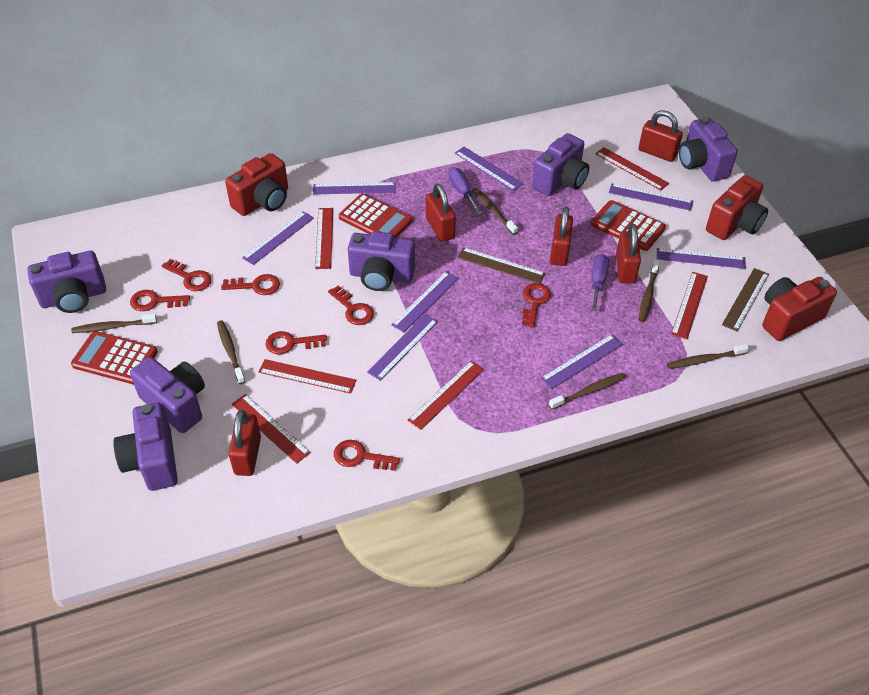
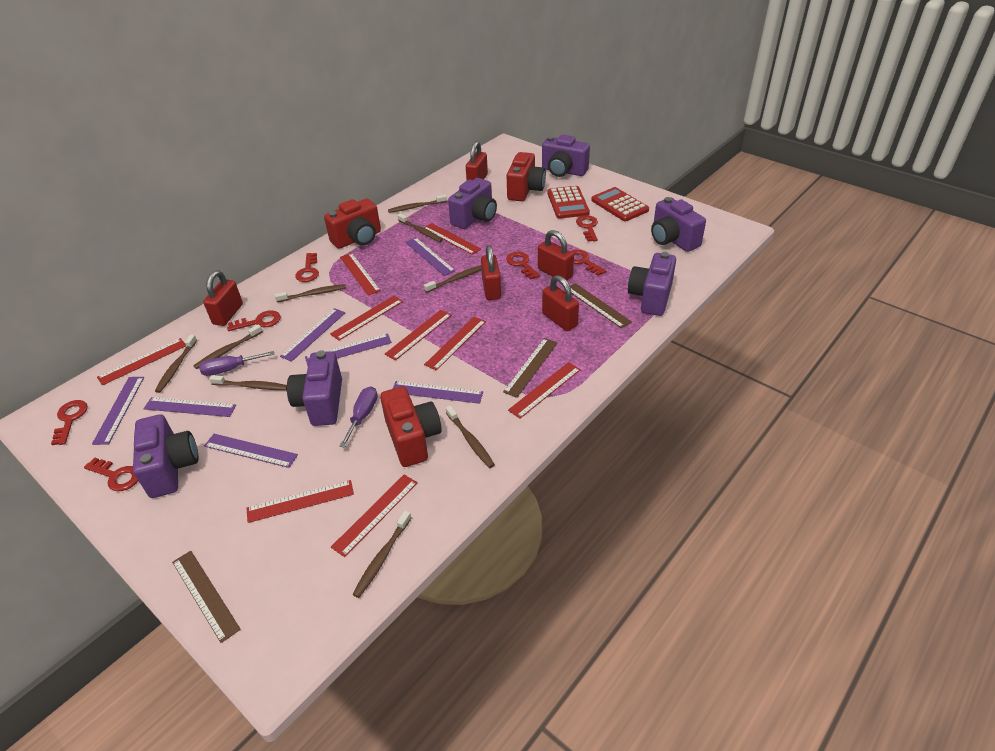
brown ruler: 2 -> 3
brown toothbrush: 6 -> 9
purple ruler: 8 -> 7
red calculator: 3 -> 2
red ruler: 6 -> 9

